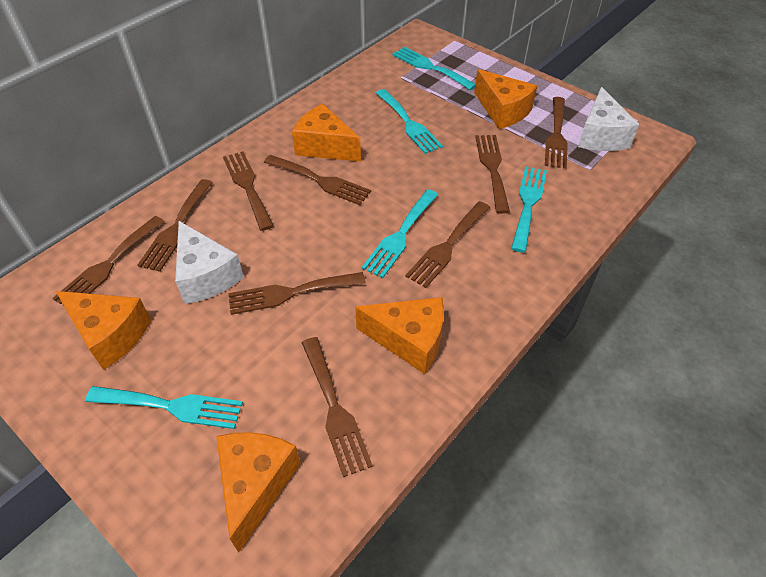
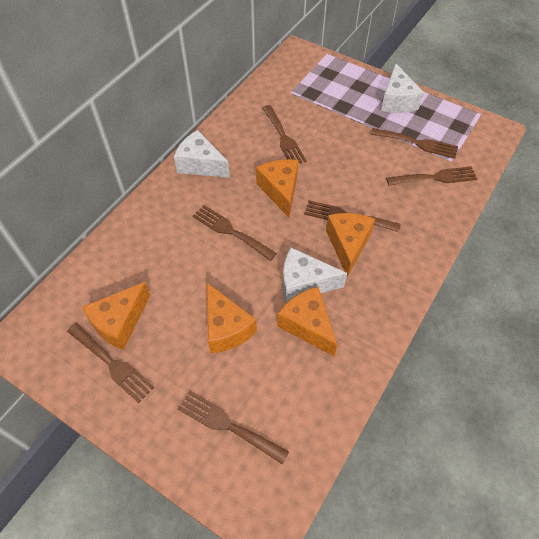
brown fork: 9 -> 7
turquoise fork: 5 -> 0
white cheese: 2 -> 3

